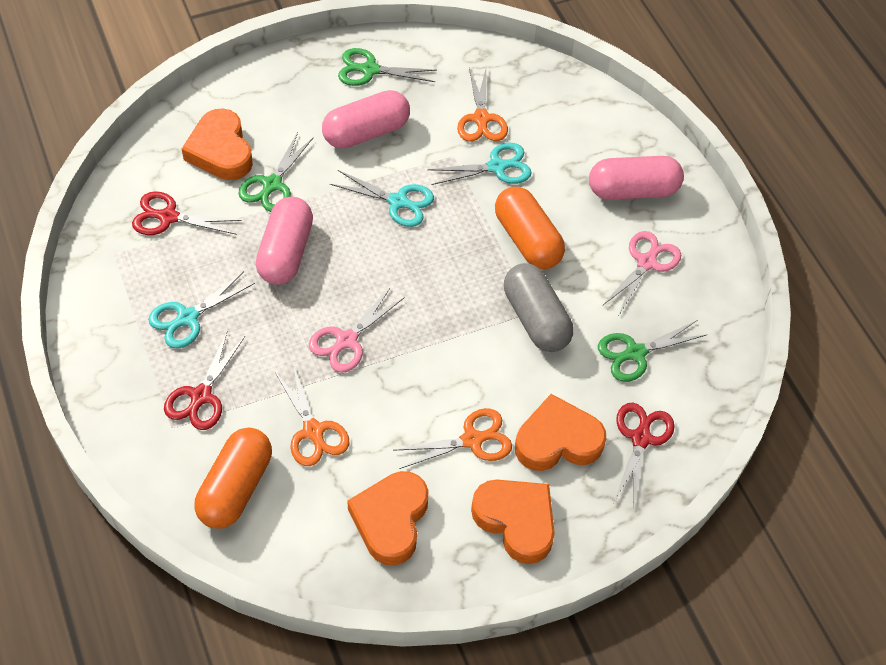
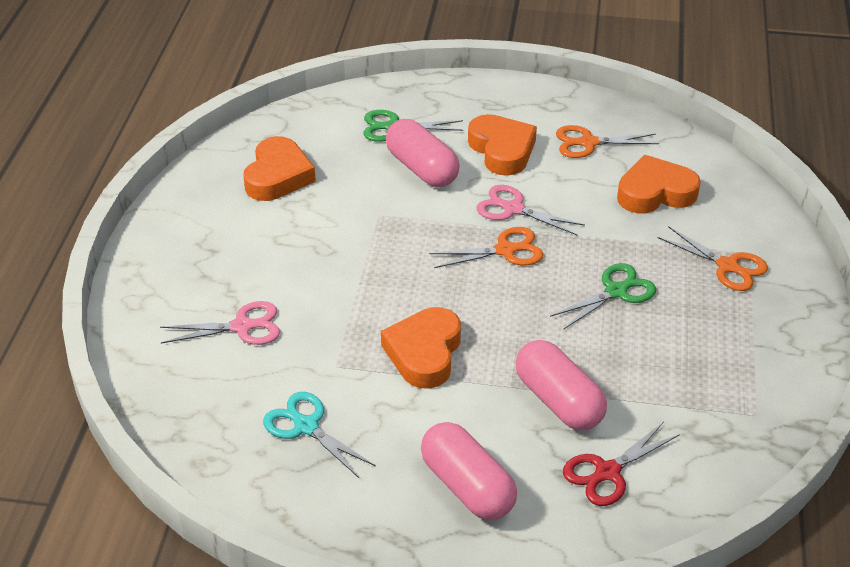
green scissors: 3 -> 2
grey capsule: 1 -> 0
orange capsule: 2 -> 0
red scissors: 3 -> 1
turquoise scissors: 3 -> 1

